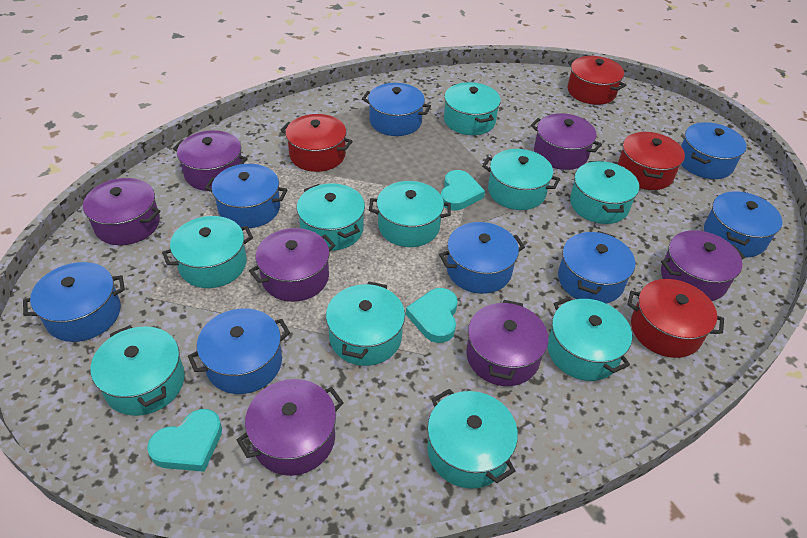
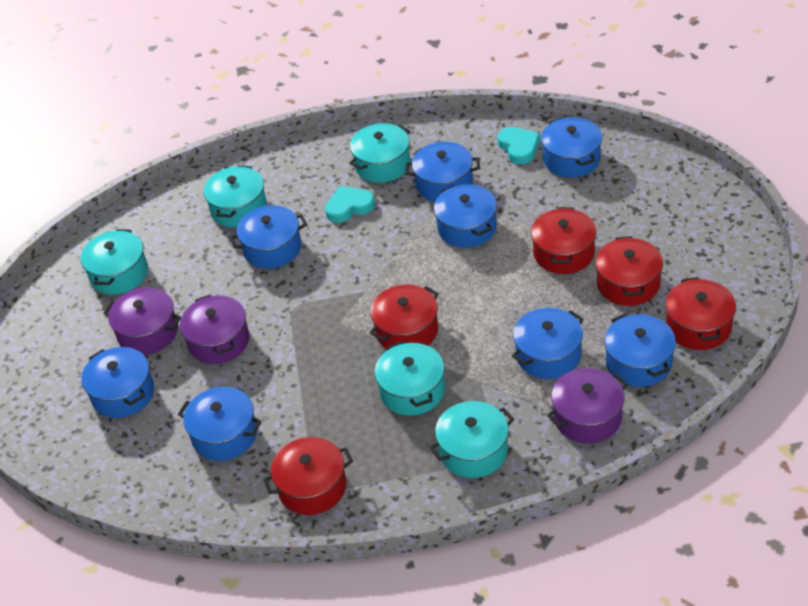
purple pot: 7 -> 3
red pot: 4 -> 5
turquoise heart: 3 -> 2
turquoise pot: 10 -> 5

